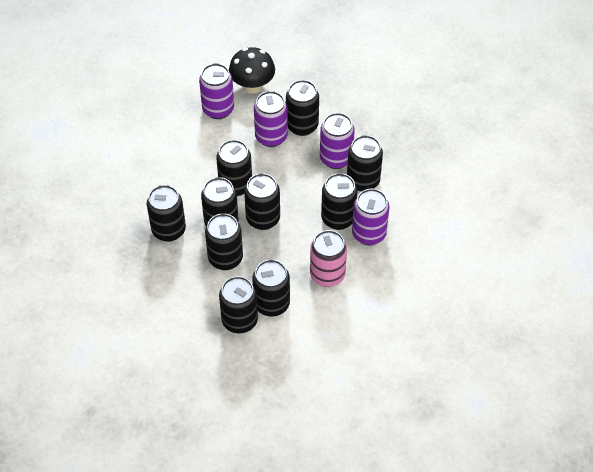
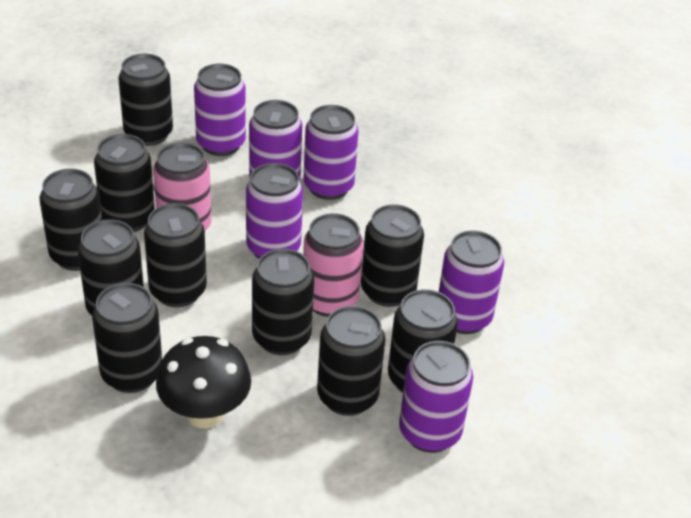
pink can: 1 -> 2
purple can: 4 -> 6

